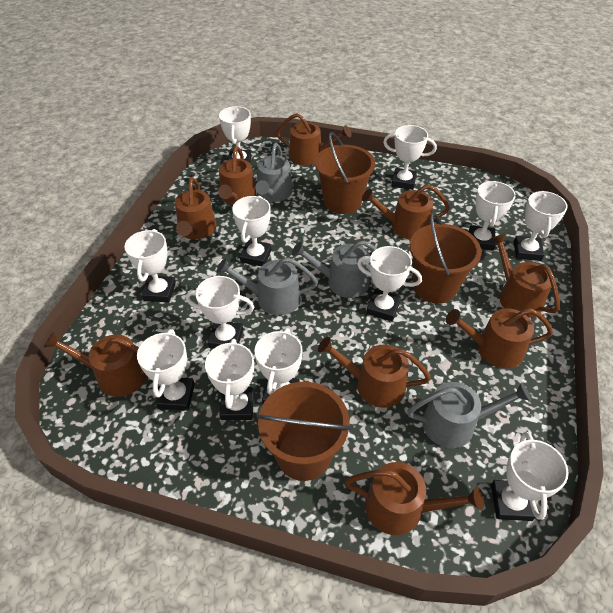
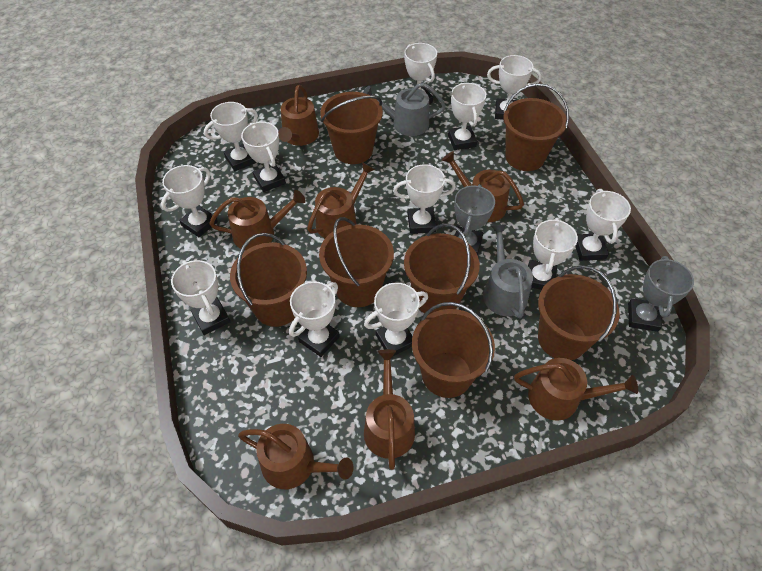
brown bucket: 3 -> 7
brown watering can: 9 -> 7
grey trophy: 0 -> 2
grey watering can: 4 -> 2

